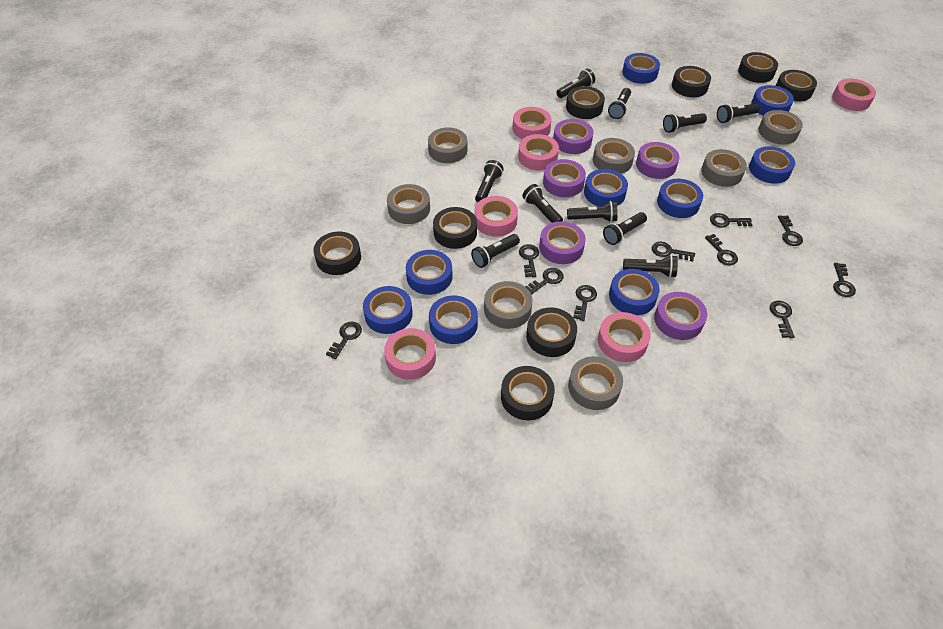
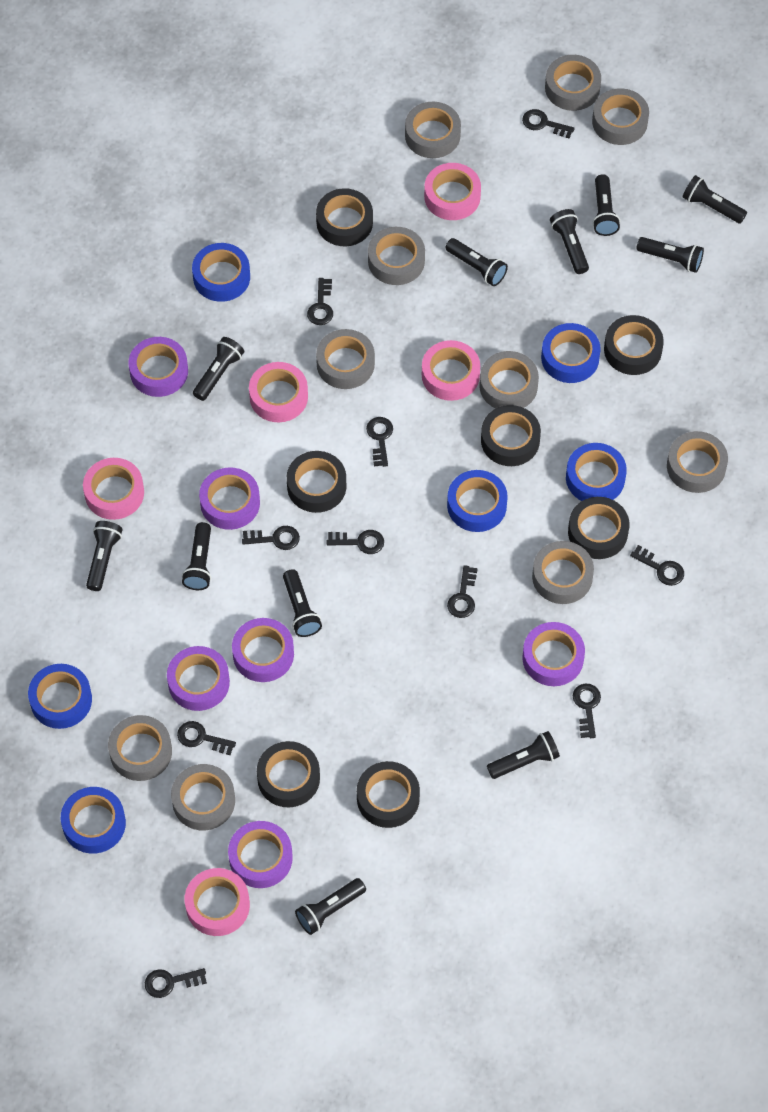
black flashlight: 10 -> 11
black tape: 8 -> 7
blue tape: 9 -> 6
grey tape: 7 -> 10
pink tape: 6 -> 5
purple tape: 5 -> 6

